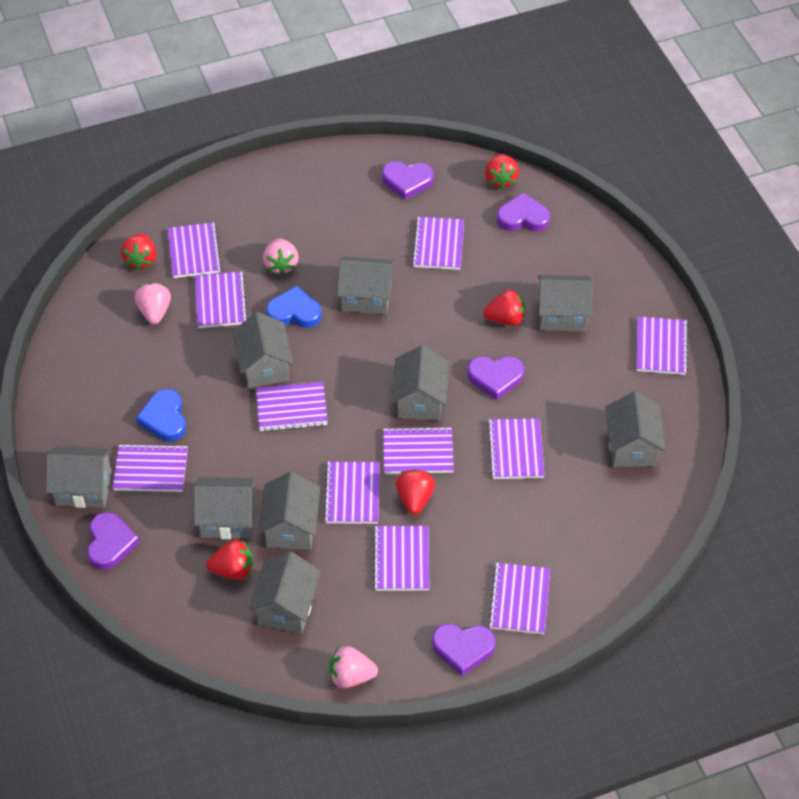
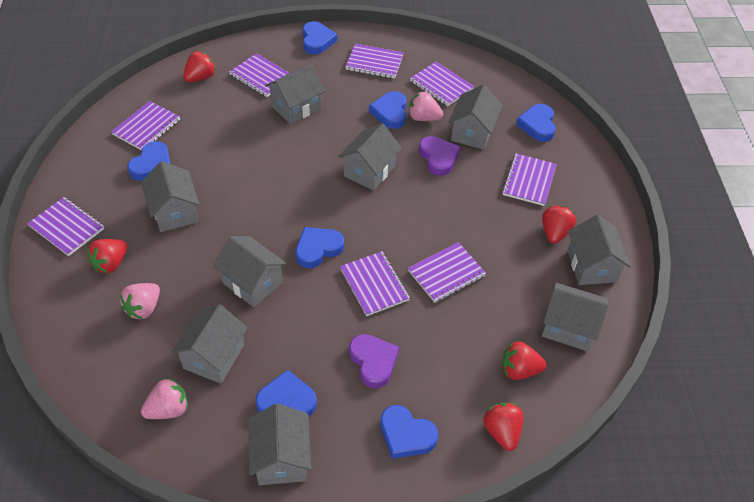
blue heart: 2 -> 7
purple heart: 5 -> 2
purple notebook: 11 -> 8

